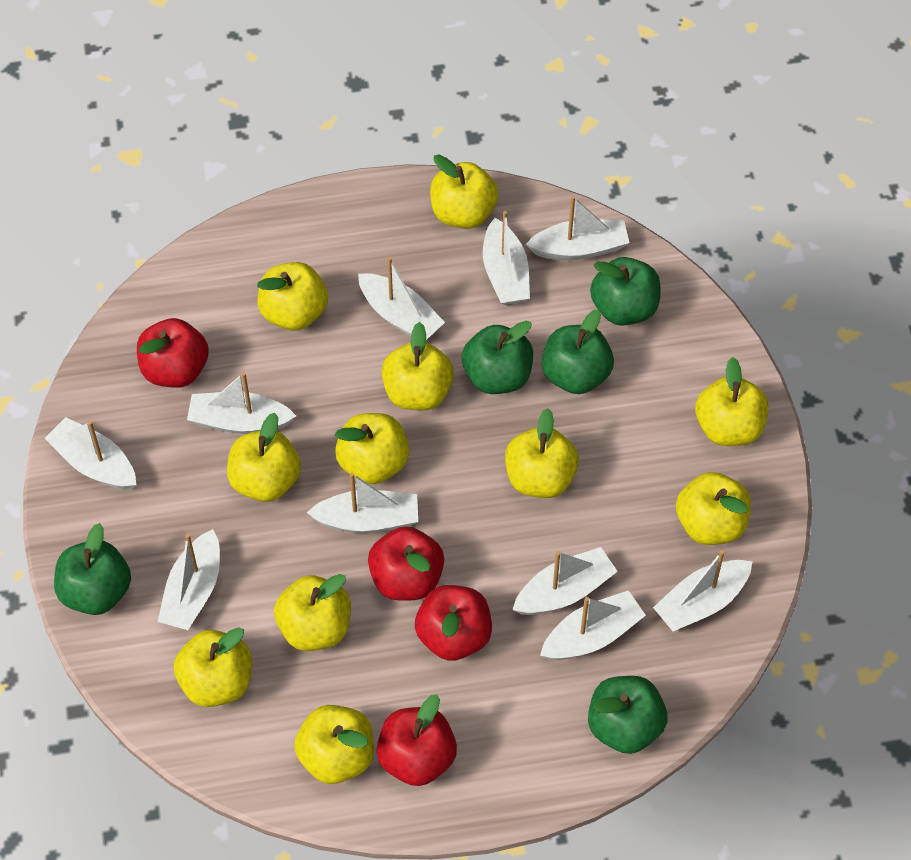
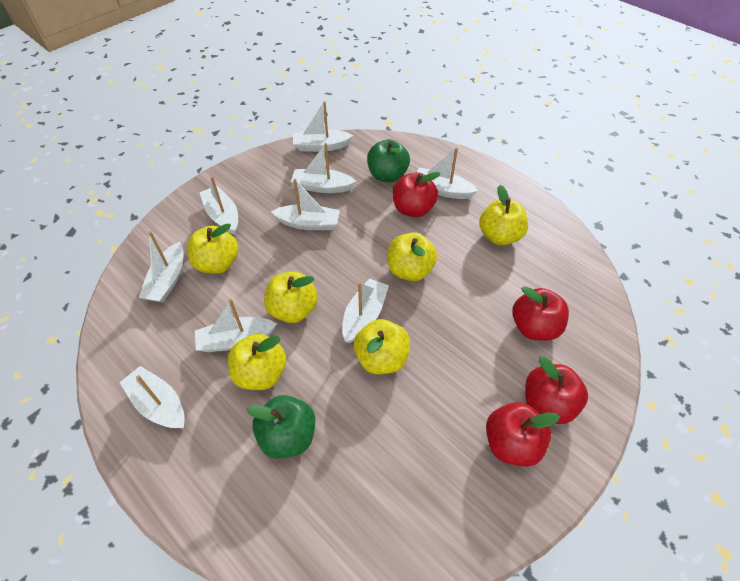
green apple: 5 -> 2
white boat: 10 -> 9
yellow apple: 11 -> 6

